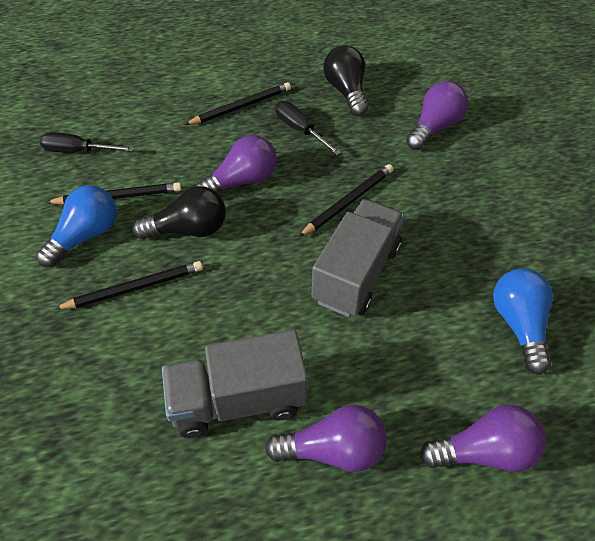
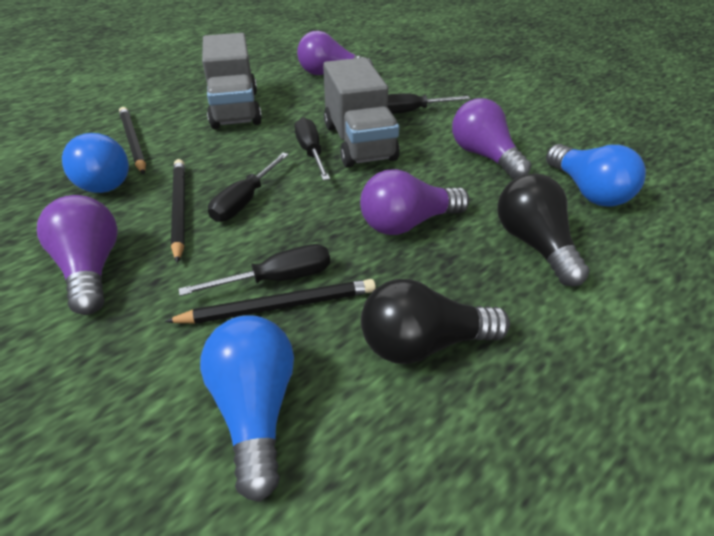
black pencil: 4 -> 3
black screwdriver: 2 -> 4
blue light bulb: 2 -> 3

